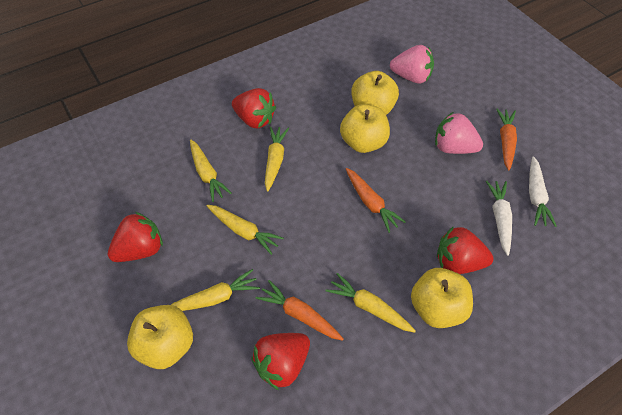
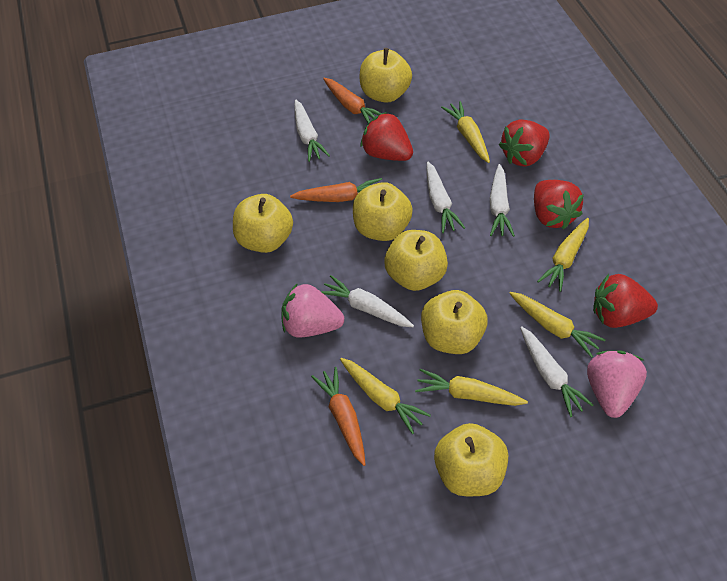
white carrot: 2 -> 5
yellow apple: 4 -> 6

